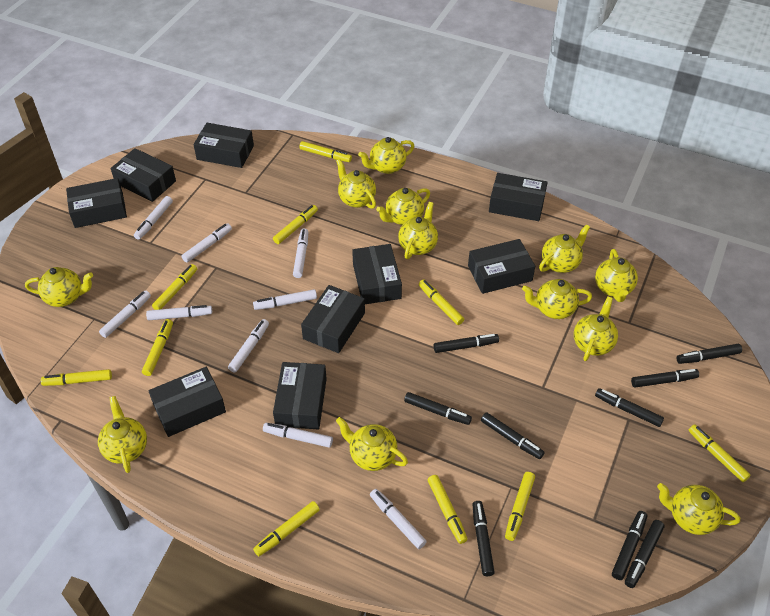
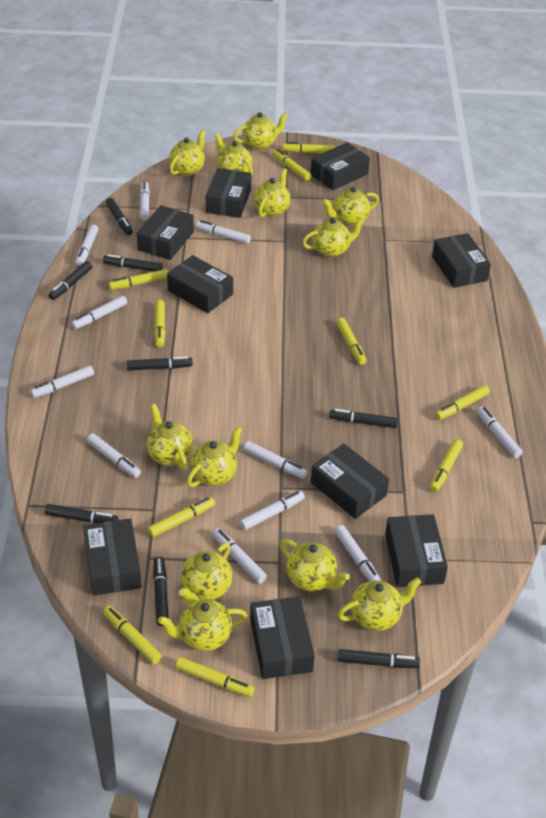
black marker: 9 -> 8
white marker: 9 -> 11

